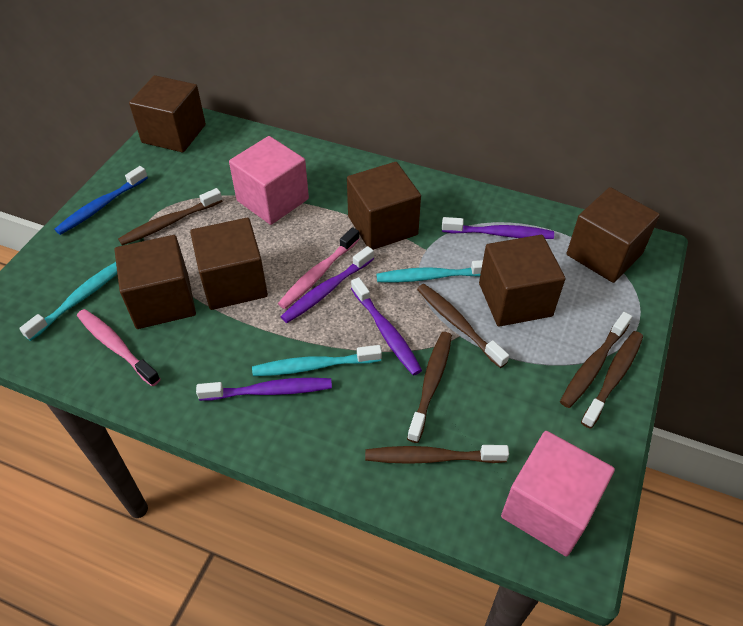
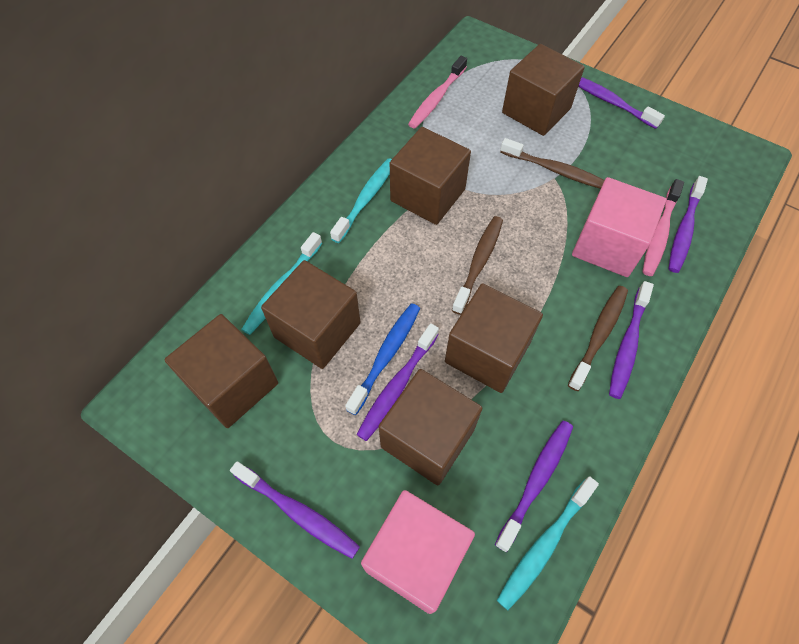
brown toothbrush: 6 -> 3
purple toothbrush: 4 -> 6

